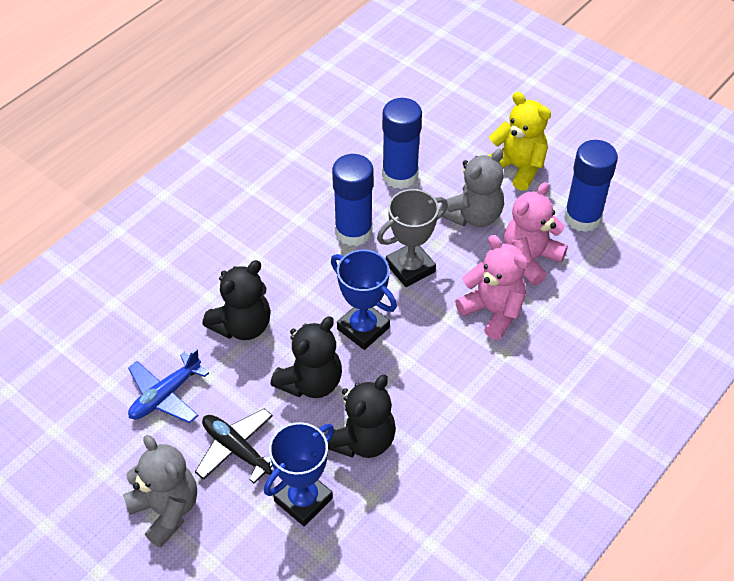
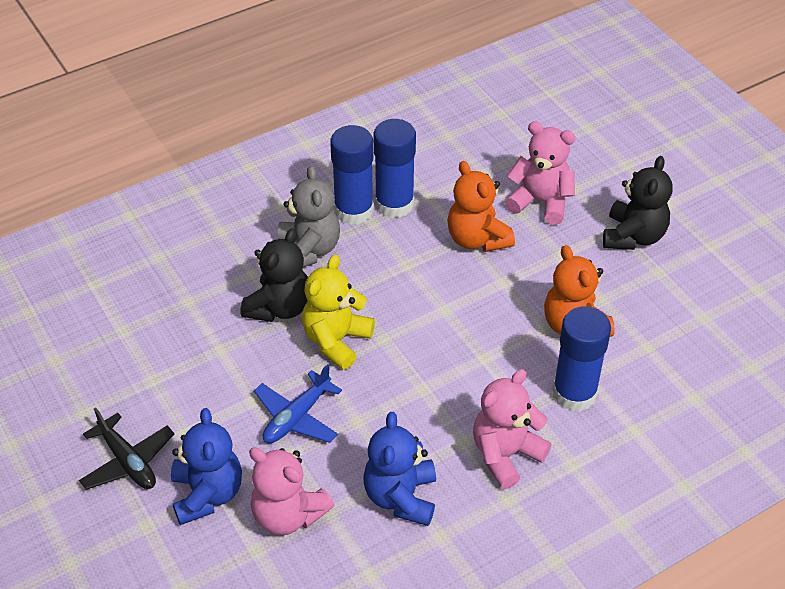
black teddy bear: 3 -> 2
blue teddy bear: 0 -> 2
blue trophy: 2 -> 0
grey teddy bear: 2 -> 1
grey trophy: 1 -> 0
orange teddy bear: 0 -> 2
pink teddy bear: 2 -> 3

